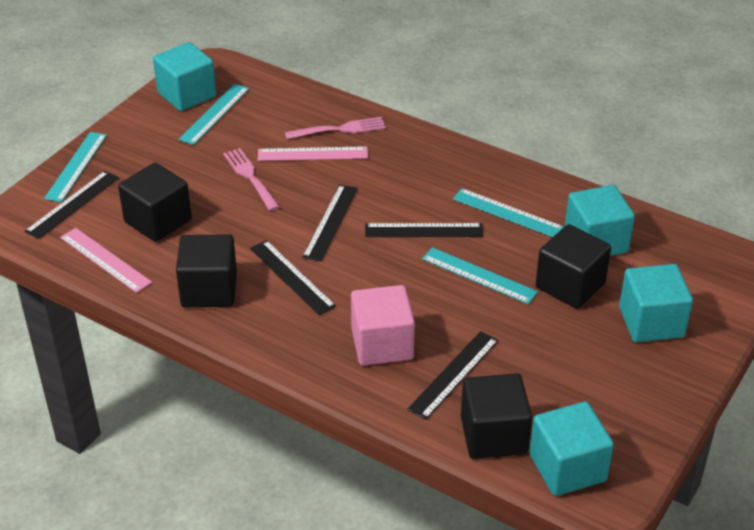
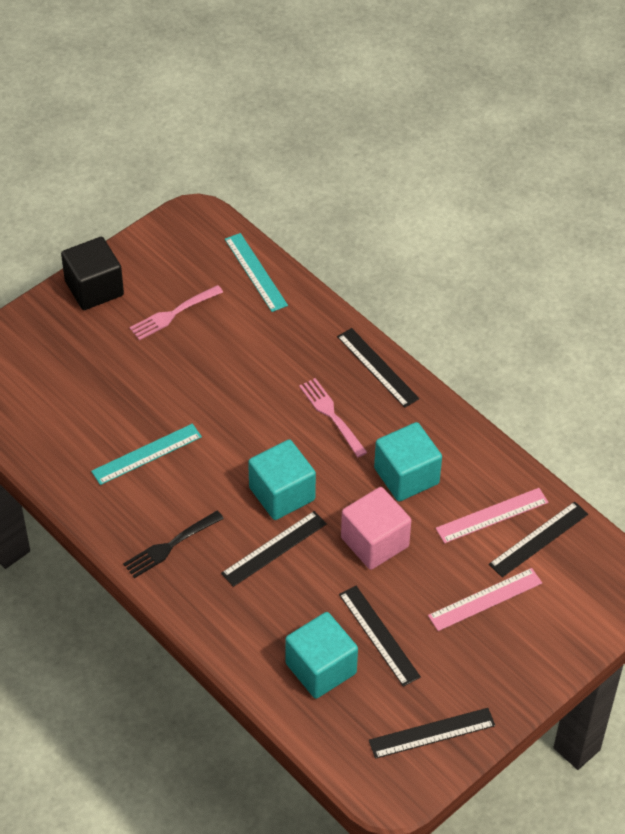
black cube: 4 -> 1
black fork: 0 -> 1
turquoise cube: 4 -> 3
turquoise ruler: 4 -> 2

